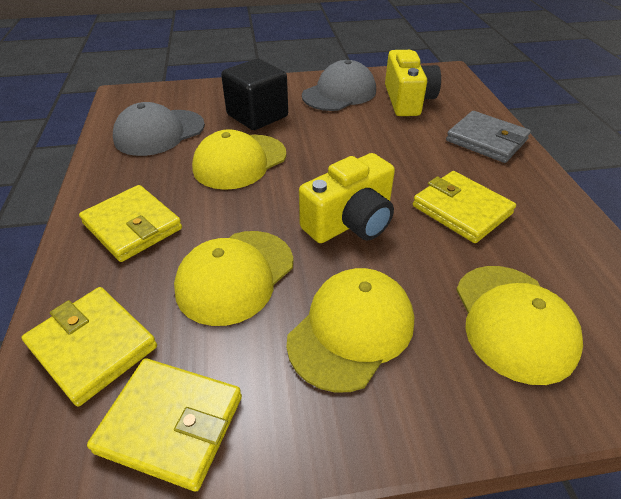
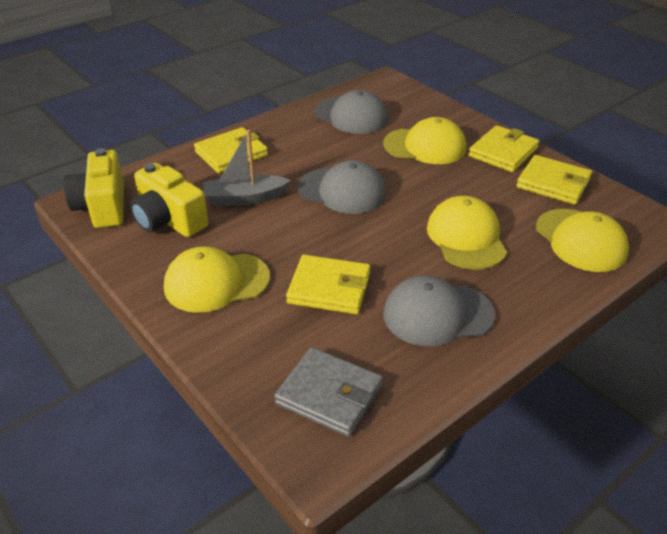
black cube: 1 -> 0
grey boat: 0 -> 1
grey cap: 2 -> 3

